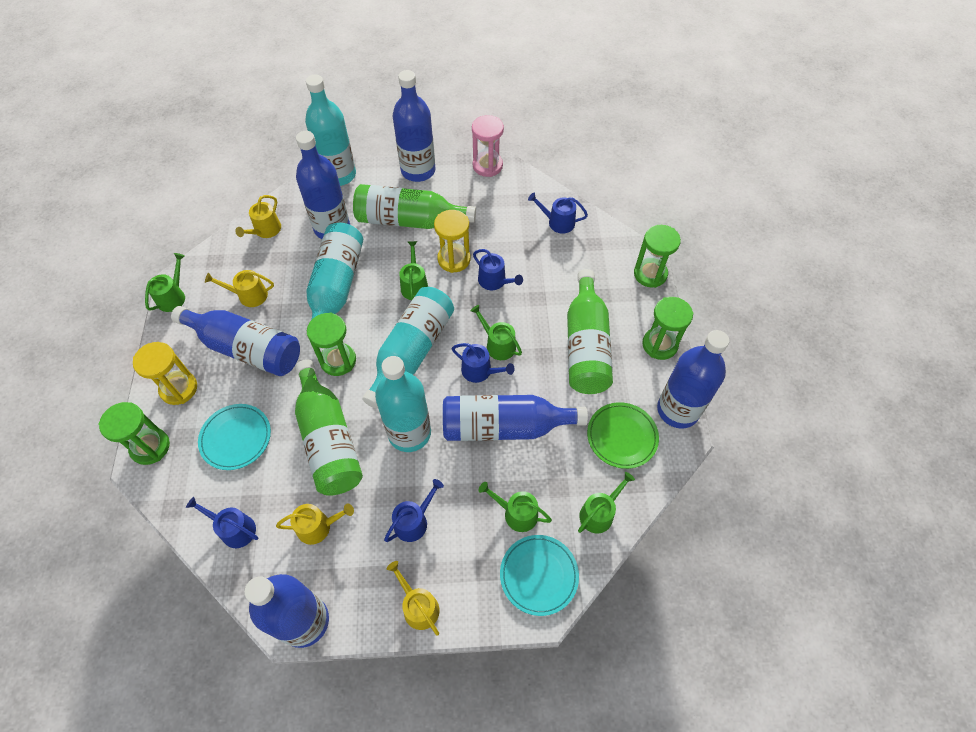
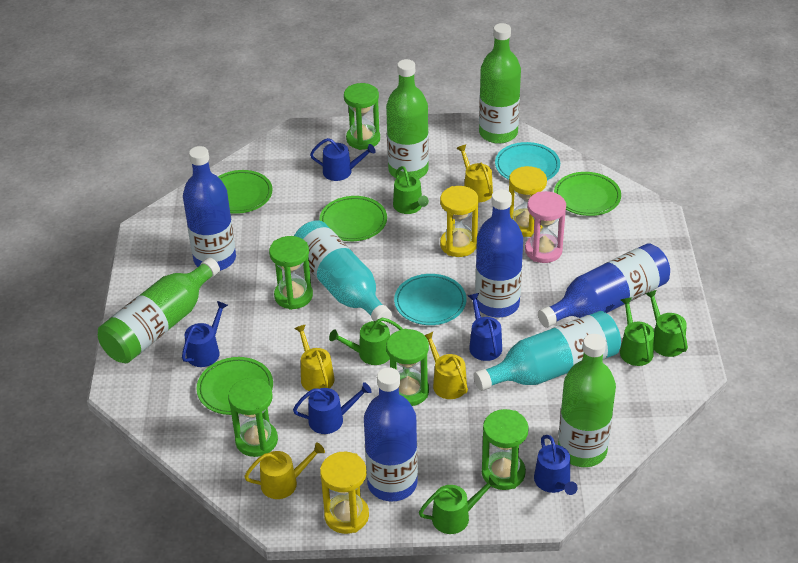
blue bottle: 6 -> 4
green bottle: 3 -> 4
green hourglass: 4 -> 5
green plate: 1 -> 4
turquoise bottle: 4 -> 2
yellow hourglass: 2 -> 3

